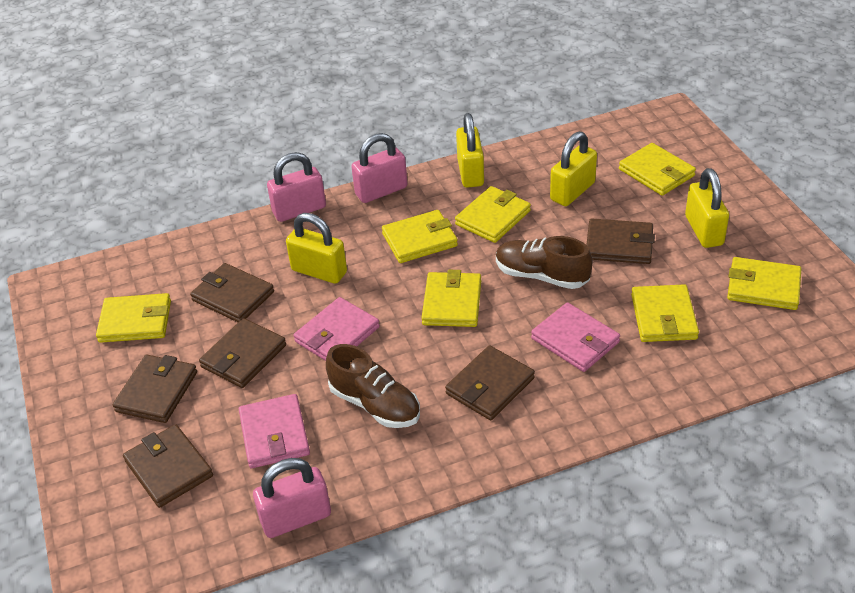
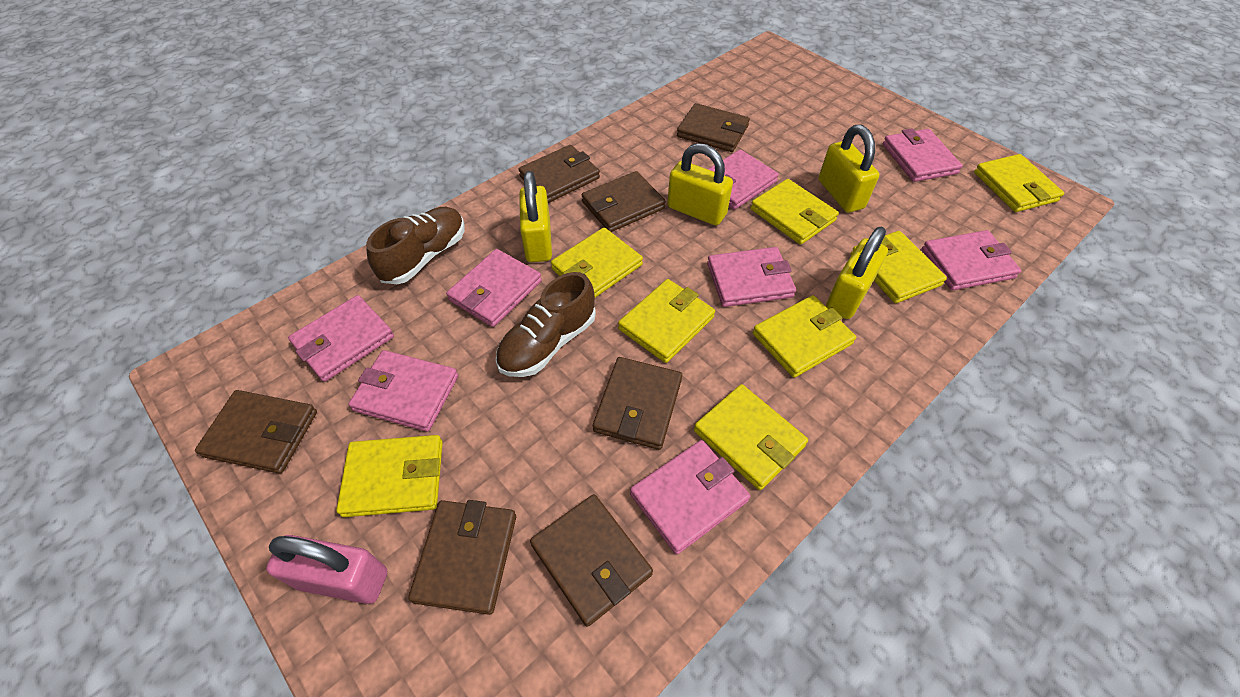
brown wallet: 6 -> 7
pink padlock: 3 -> 1
pink wallet: 3 -> 8
yellow wallet: 7 -> 8

